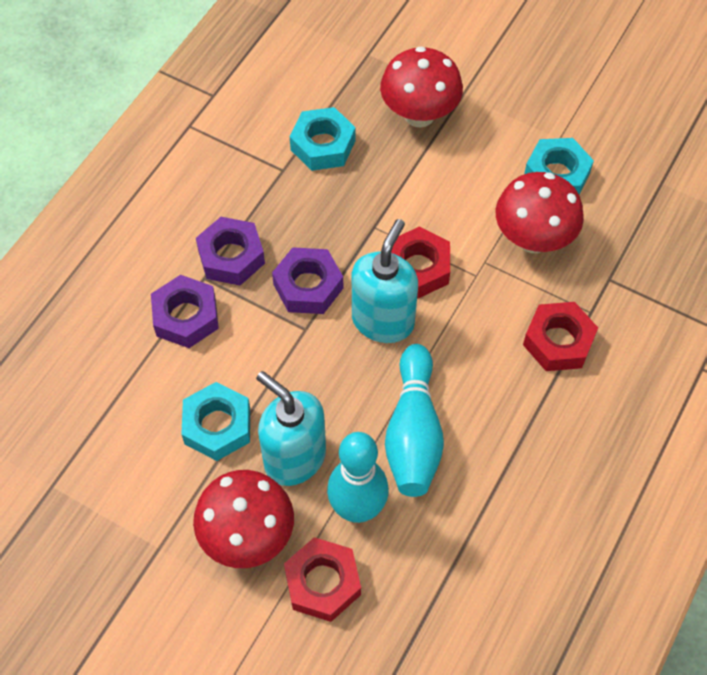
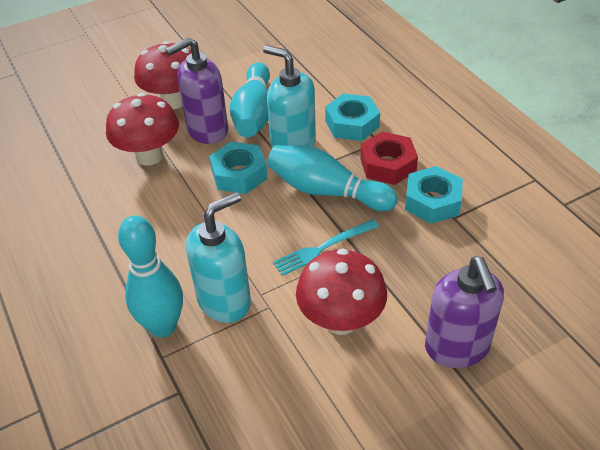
purple nut: 3 -> 0
purple soap dispenser: 0 -> 2
red nut: 3 -> 1
turquoise bowling pin: 2 -> 3
turquoise fork: 0 -> 1

